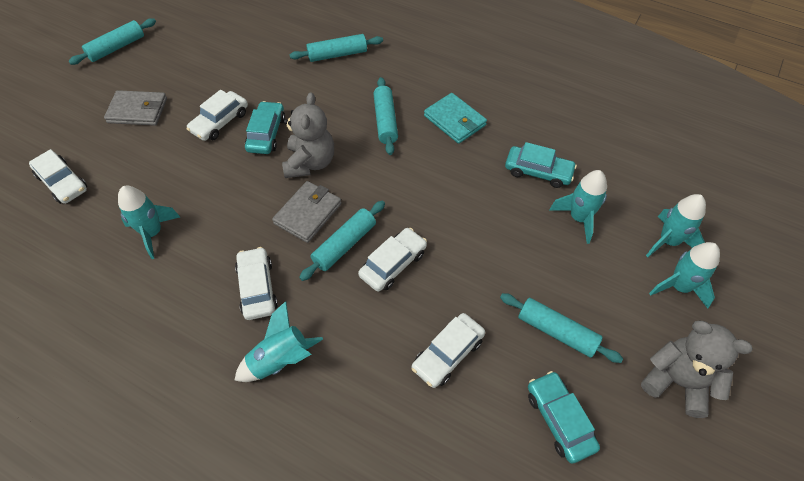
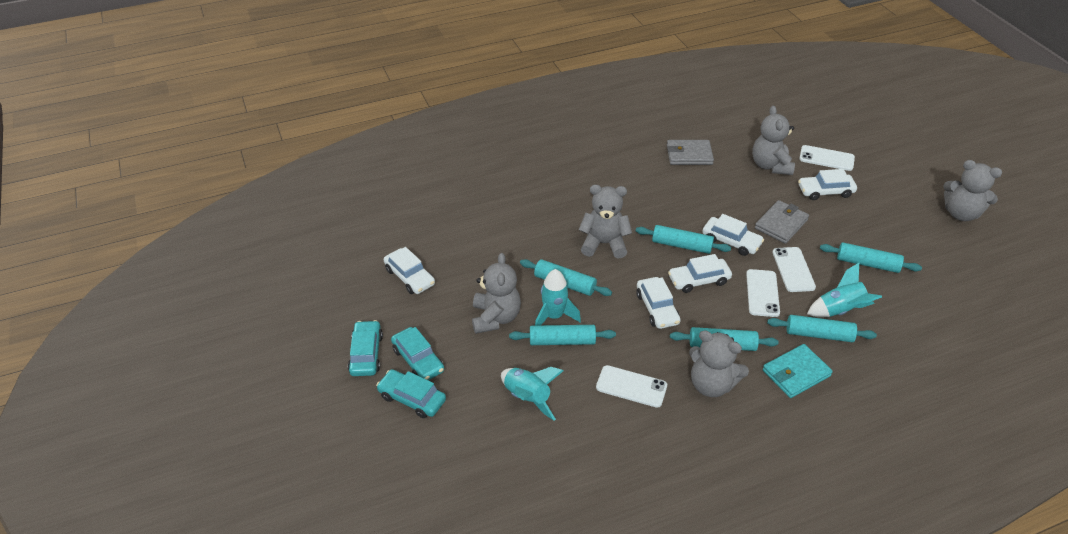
grey teddy bear: 2 -> 5
turquoise rocket: 5 -> 3
turquoise rolling pin: 5 -> 6
white phone: 0 -> 4

